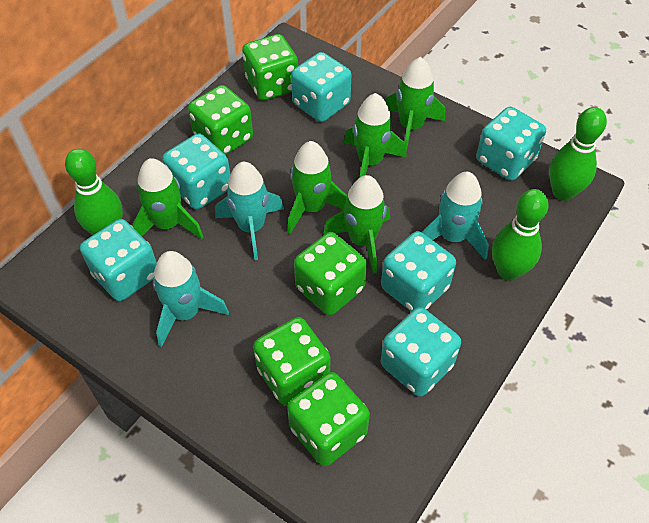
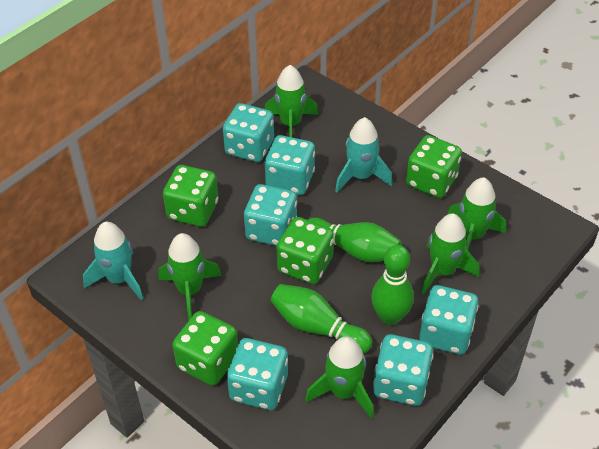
green dice: 5 -> 4
turquoise rocket: 3 -> 2

